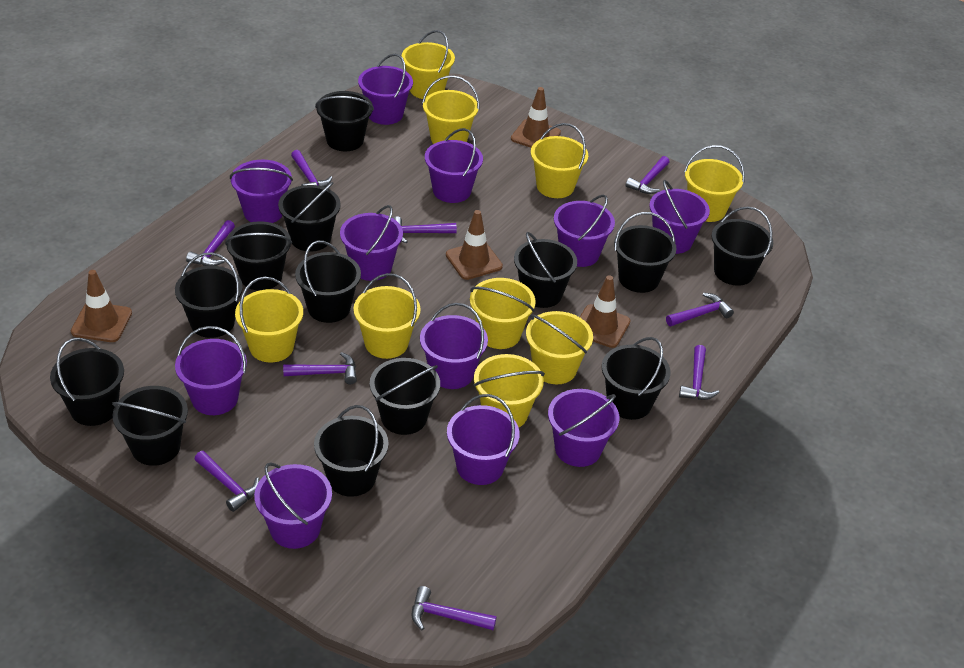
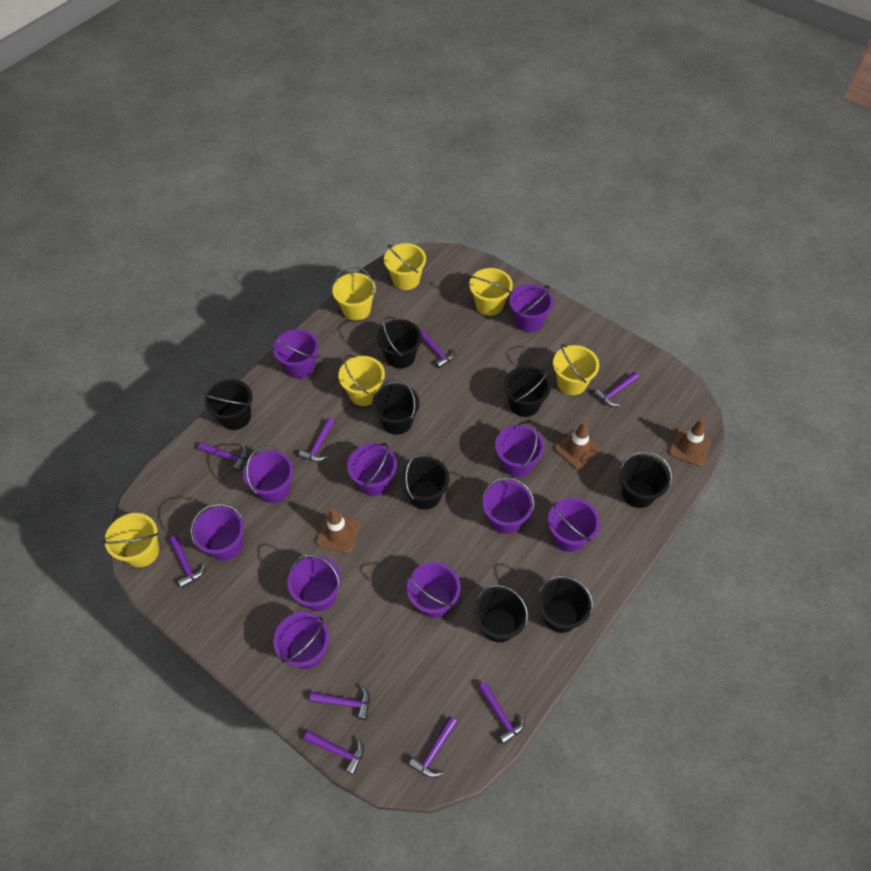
black bucket: 13 -> 8
brown traffic cone: 4 -> 3
yellow bucket: 9 -> 6

